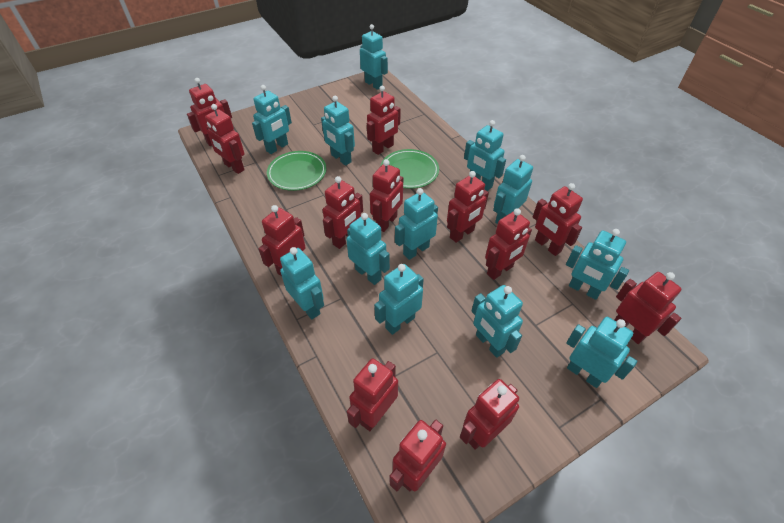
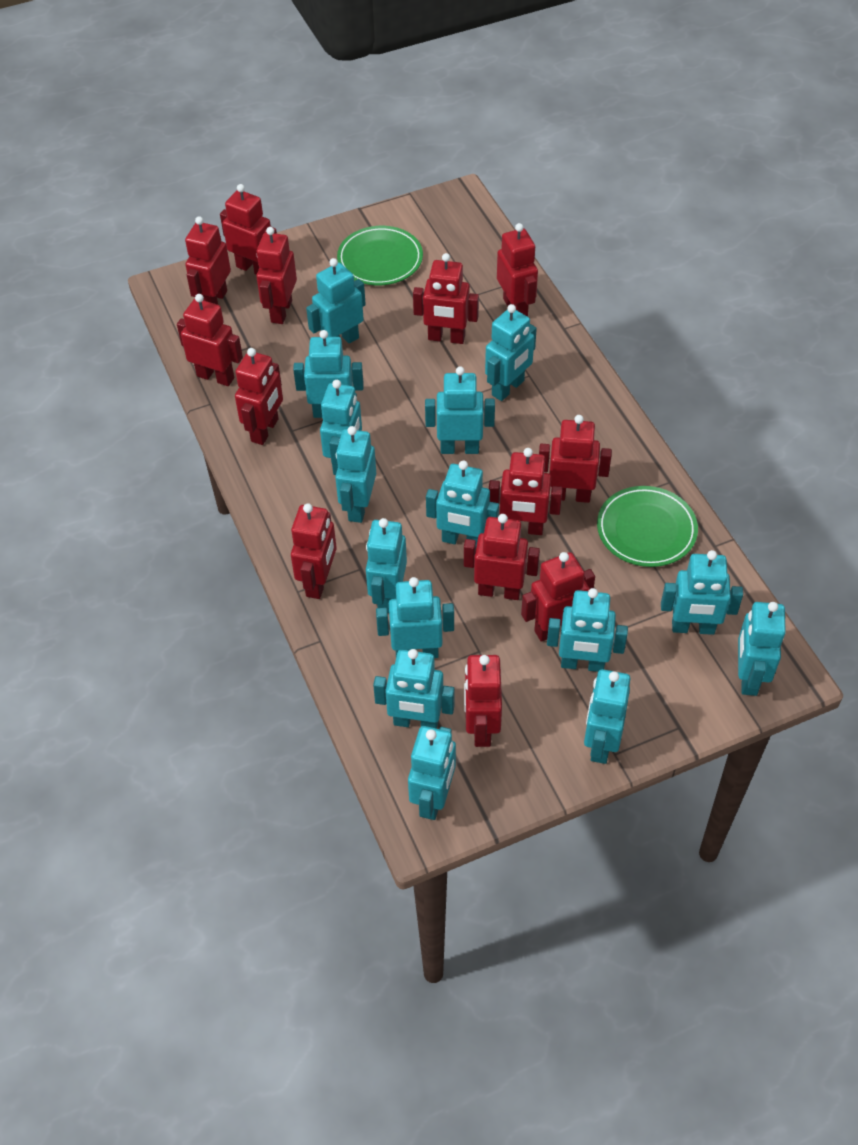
turquoise robot: 12 -> 15

